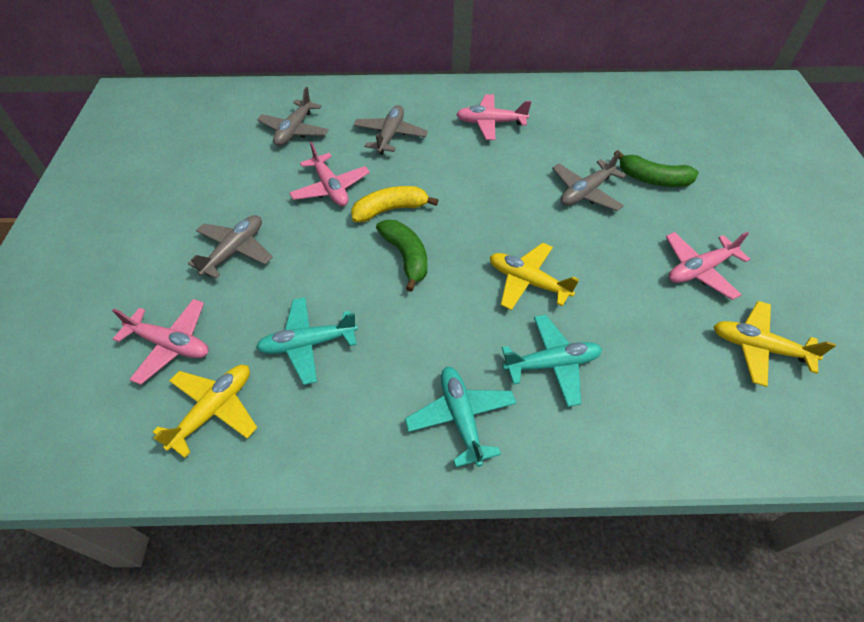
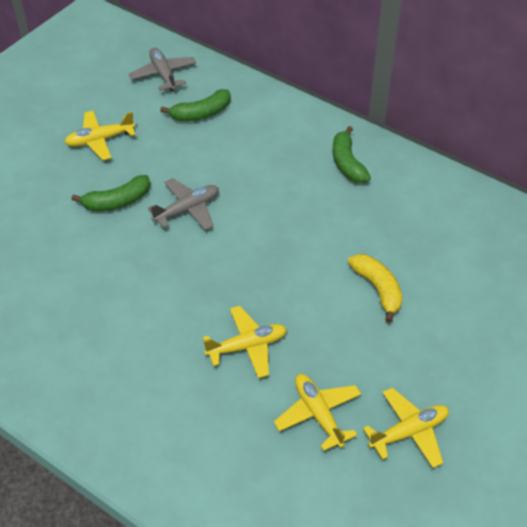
green banana: 2 -> 3
grey plane: 4 -> 2
pink plane: 4 -> 0
turquoise plane: 3 -> 0
yellow plane: 3 -> 4

